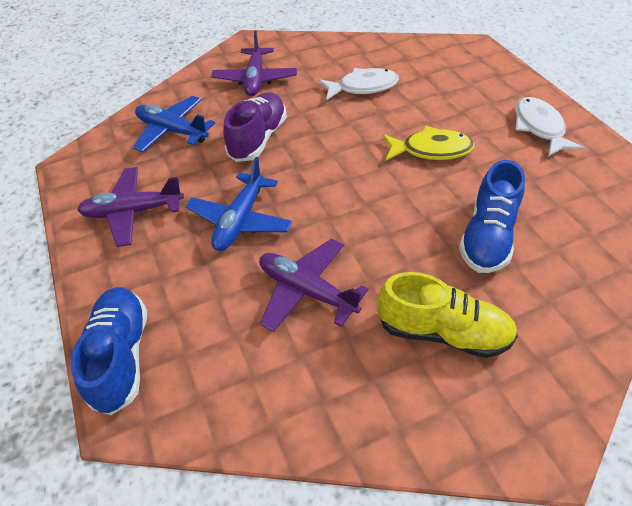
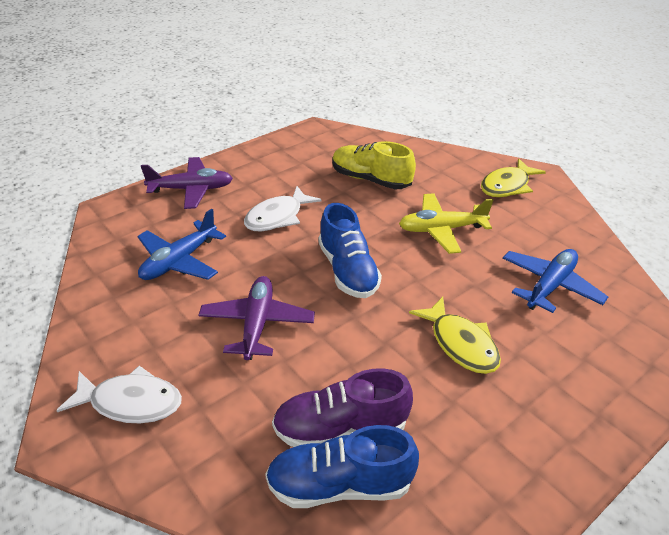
purple plane: 3 -> 2
yellow fish: 1 -> 2
yellow plane: 0 -> 1

